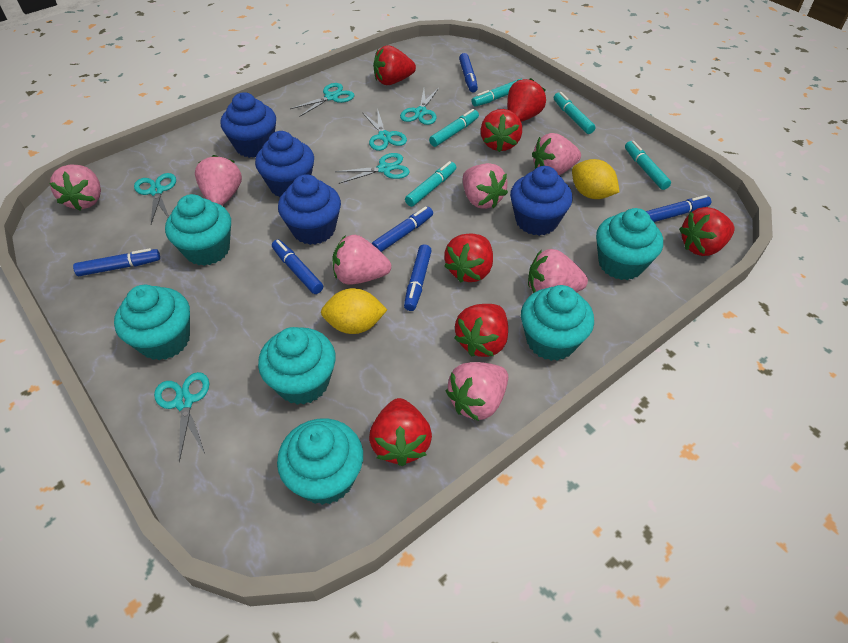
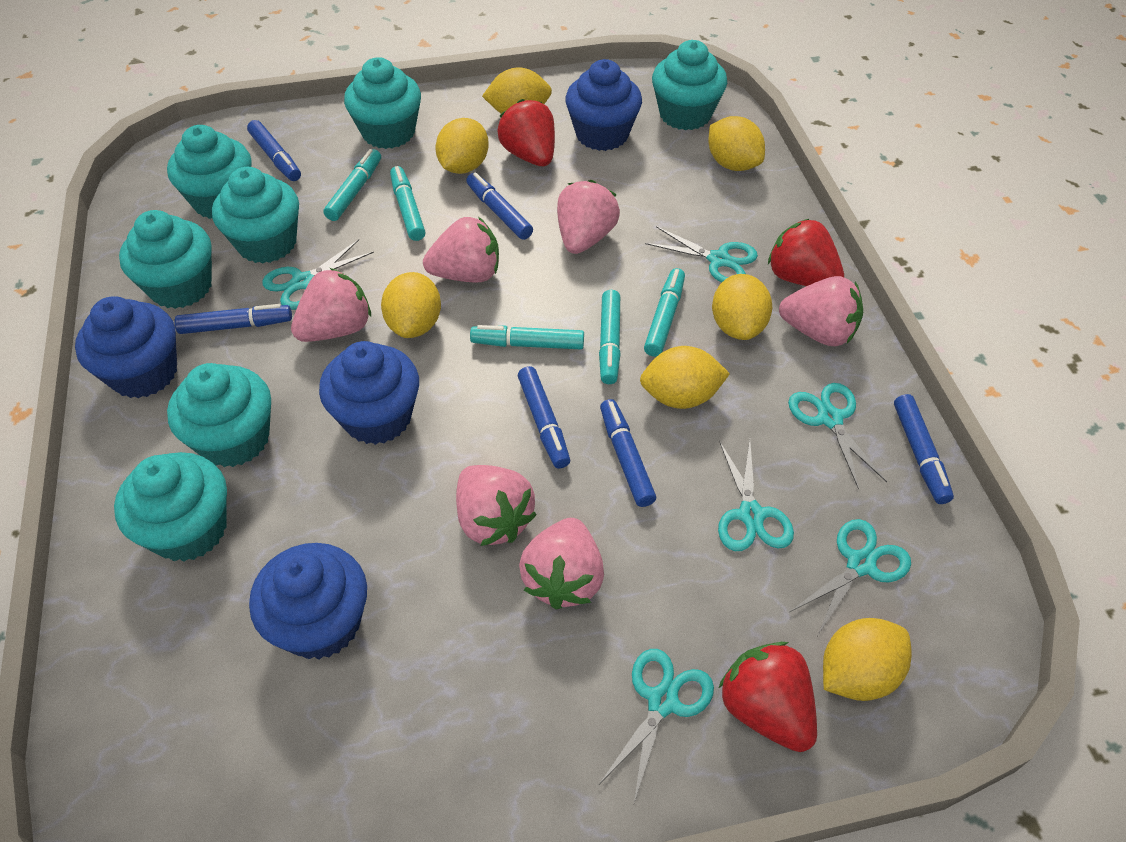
pink strawberry: 7 -> 6
red strawberry: 7 -> 3
turquoise cupcake: 6 -> 7
yellow lemon: 2 -> 7

